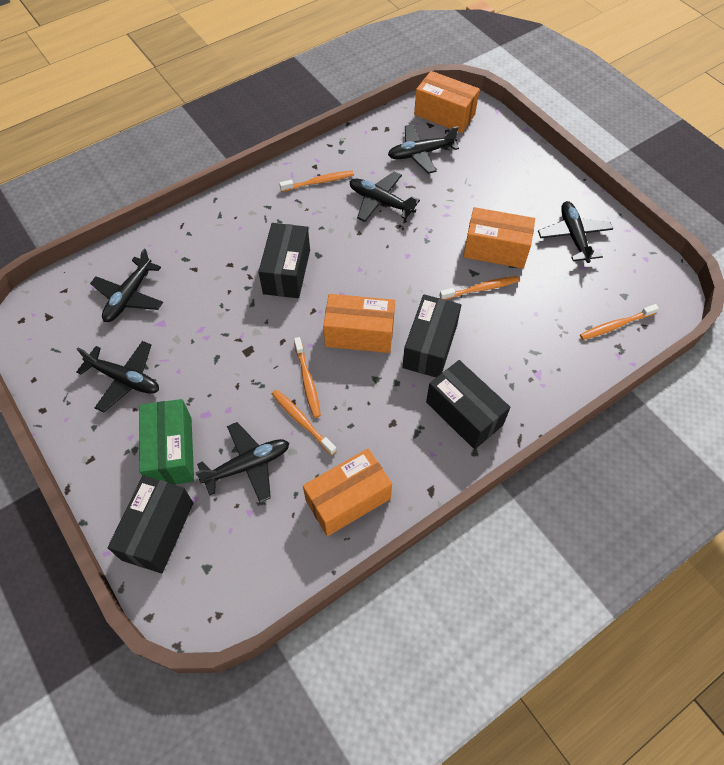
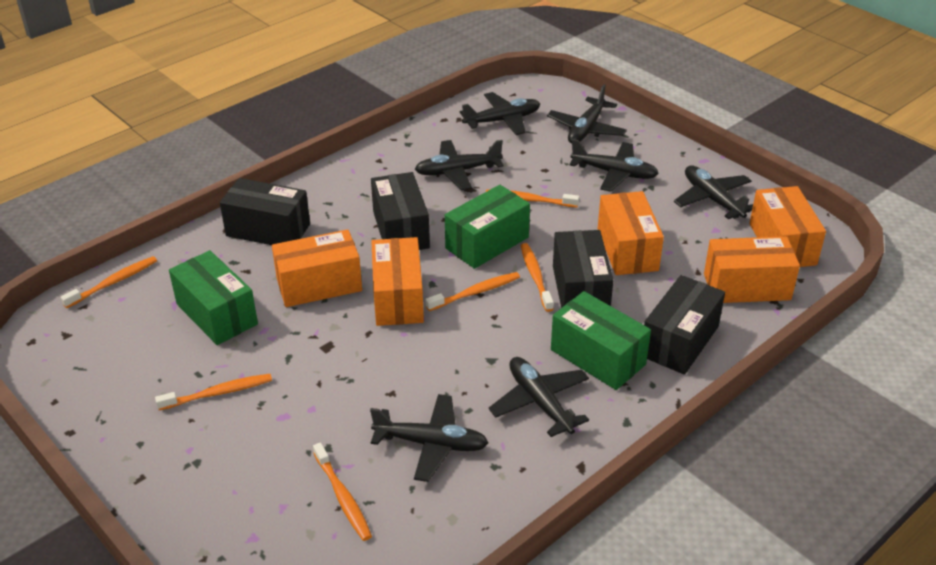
black plane: 6 -> 7
green box: 1 -> 3
orange box: 4 -> 5
orange toothbrush: 5 -> 6

